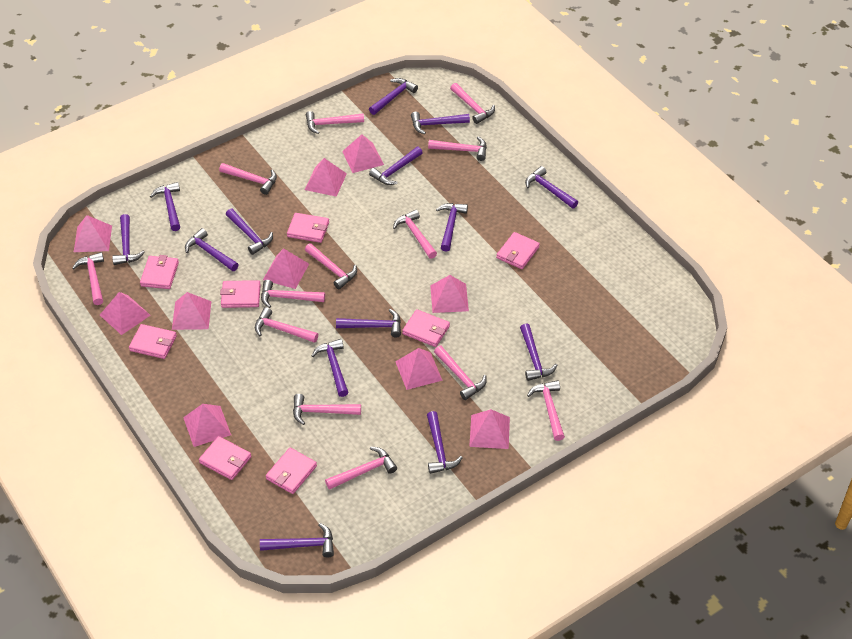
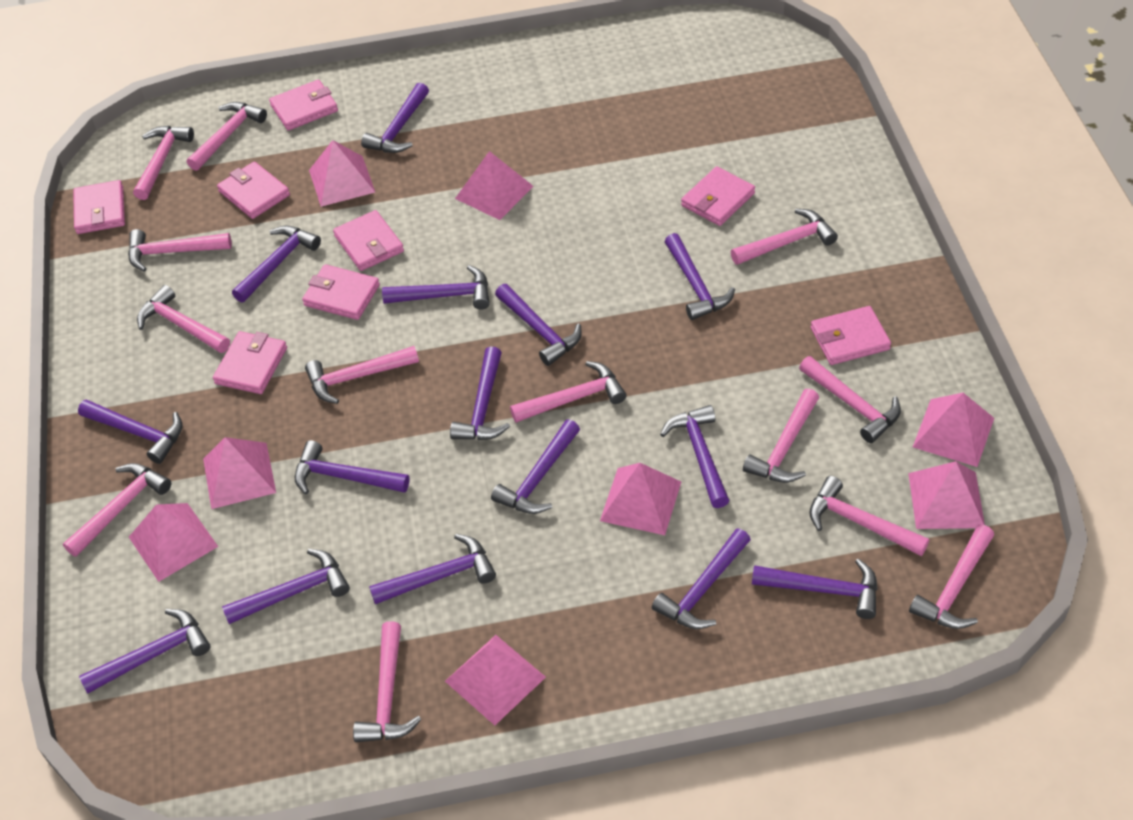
pink pyramid: 10 -> 8
purple hammer: 14 -> 15

